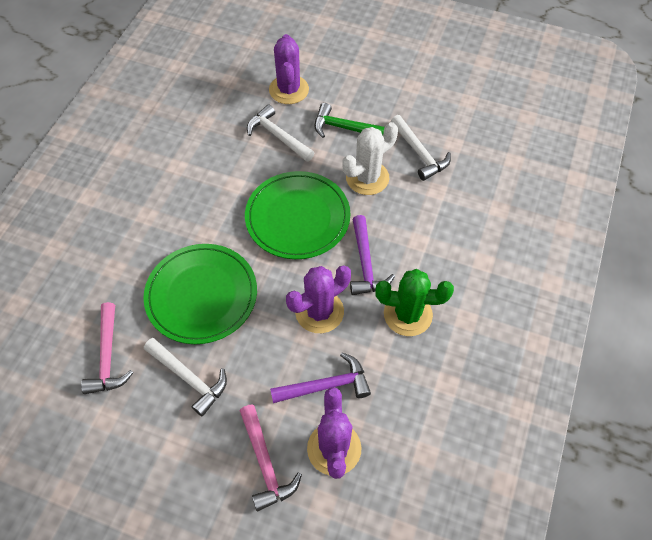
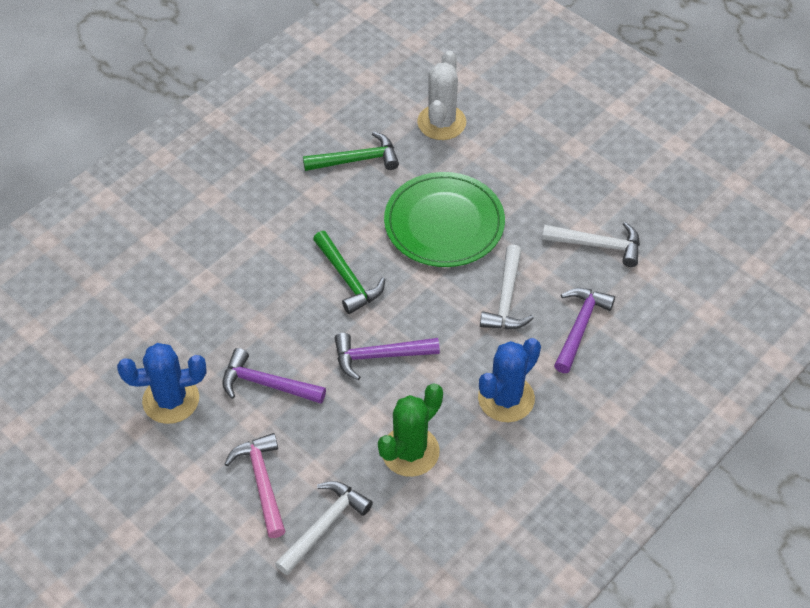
blue cactus: 0 -> 2
green hammer: 1 -> 2
green plate: 2 -> 1
pink hammer: 2 -> 1
purple cactus: 3 -> 0
purple hammer: 2 -> 3

